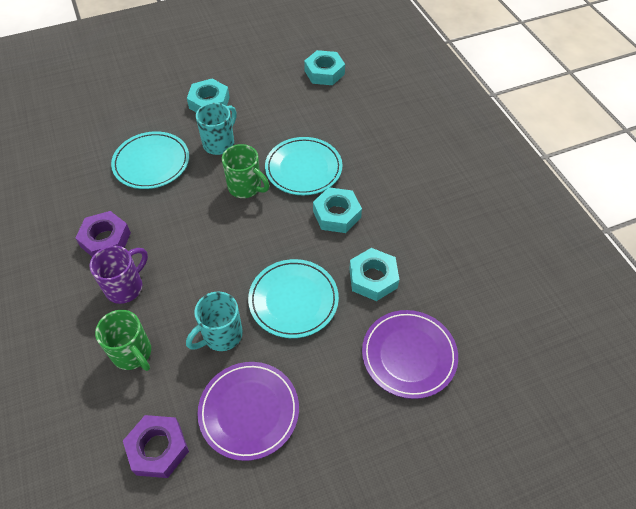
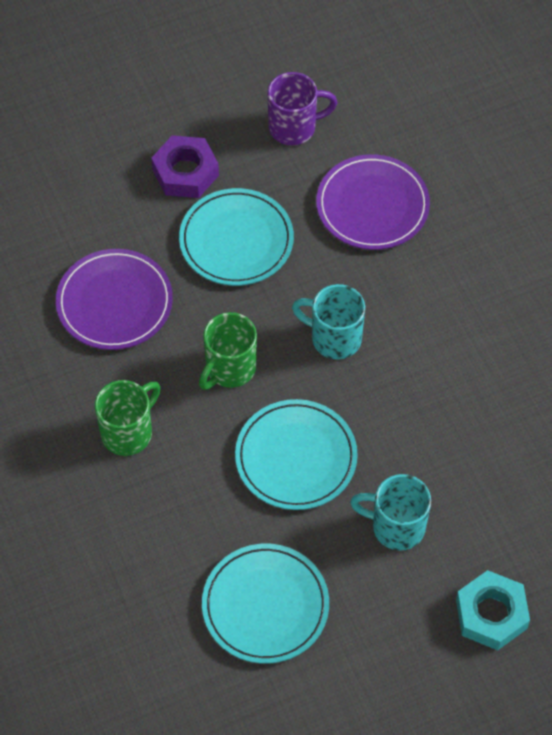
purple nut: 2 -> 1
turquoise nut: 4 -> 1

